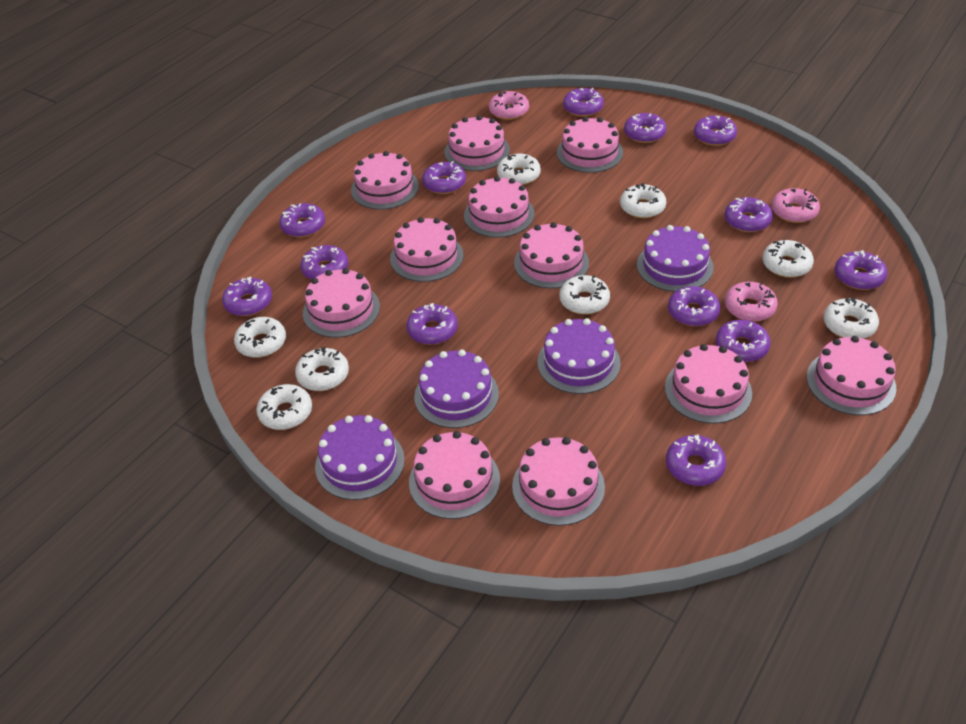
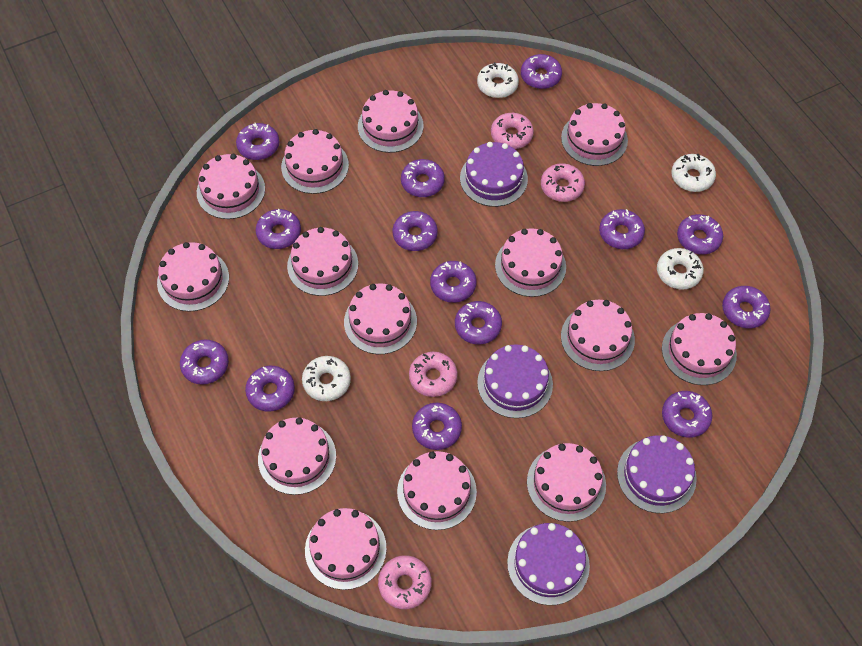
pink cake: 11 -> 14
pink donut: 3 -> 4
purple donut: 13 -> 14
white donut: 8 -> 4

